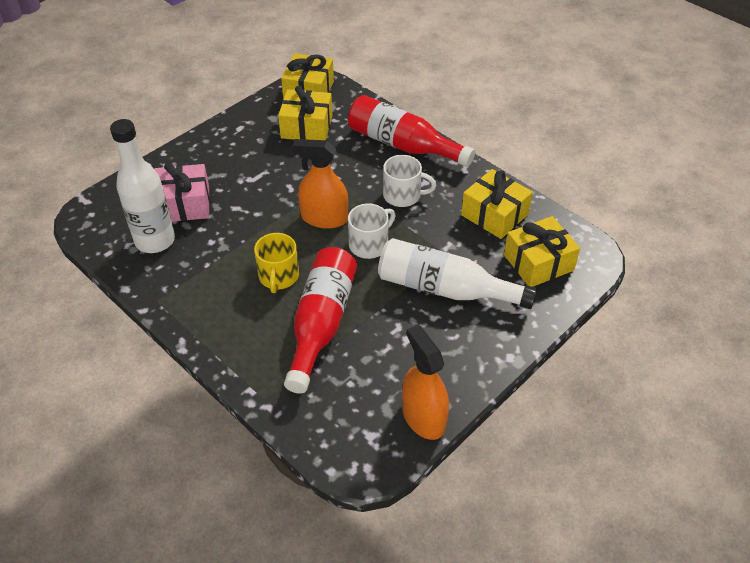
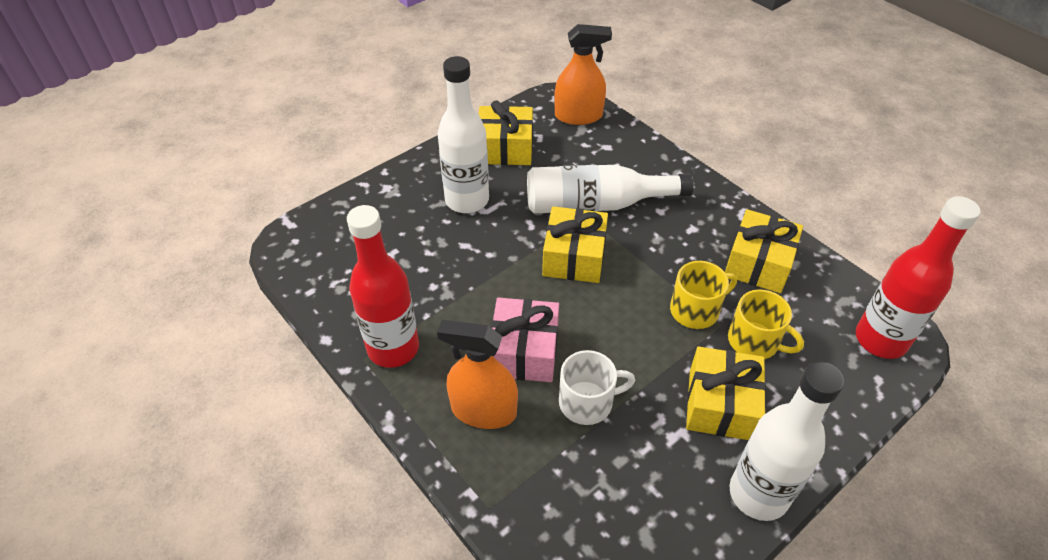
white bottle: 2 -> 3
white mug: 2 -> 1
yellow mug: 1 -> 2

